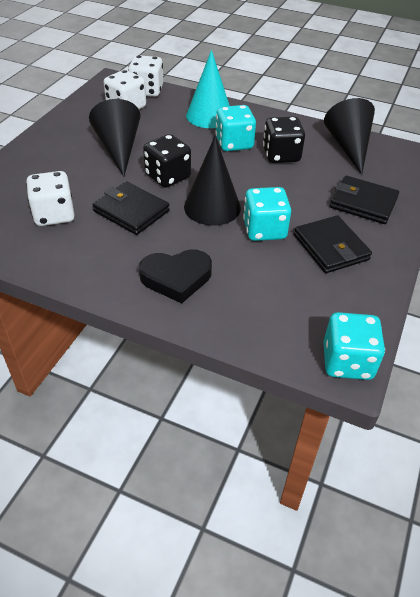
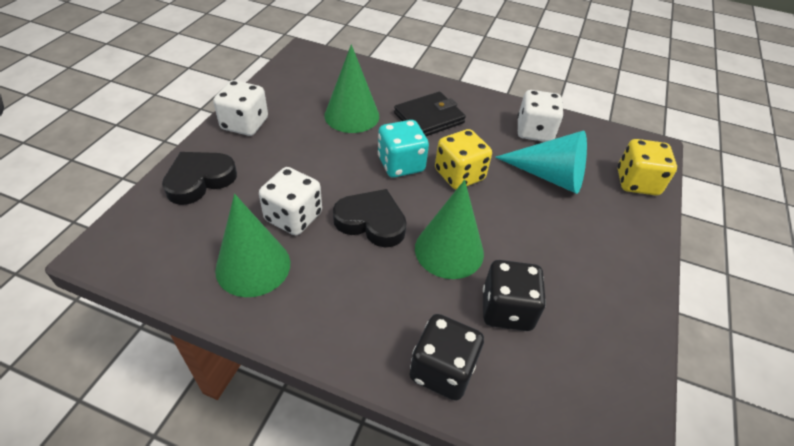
black cone: 3 -> 0
black heart: 1 -> 2
black wallet: 3 -> 1
green cone: 0 -> 3
turquoise dice: 3 -> 1
yellow dice: 0 -> 2

